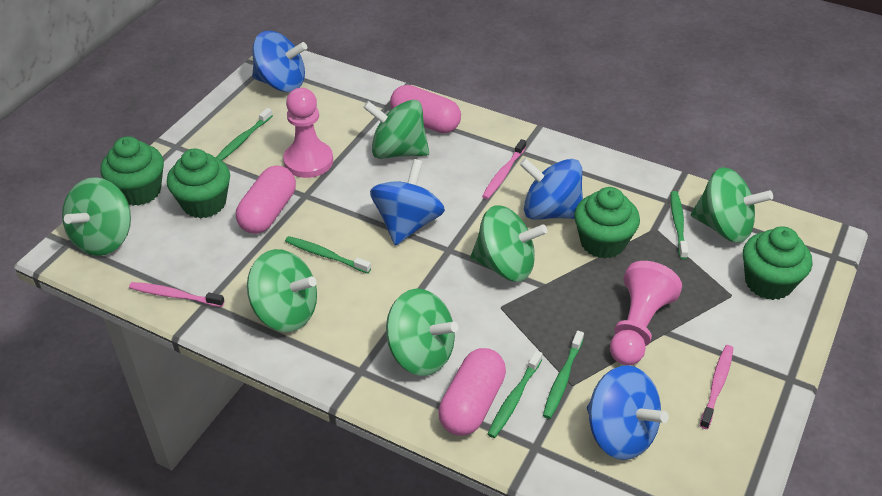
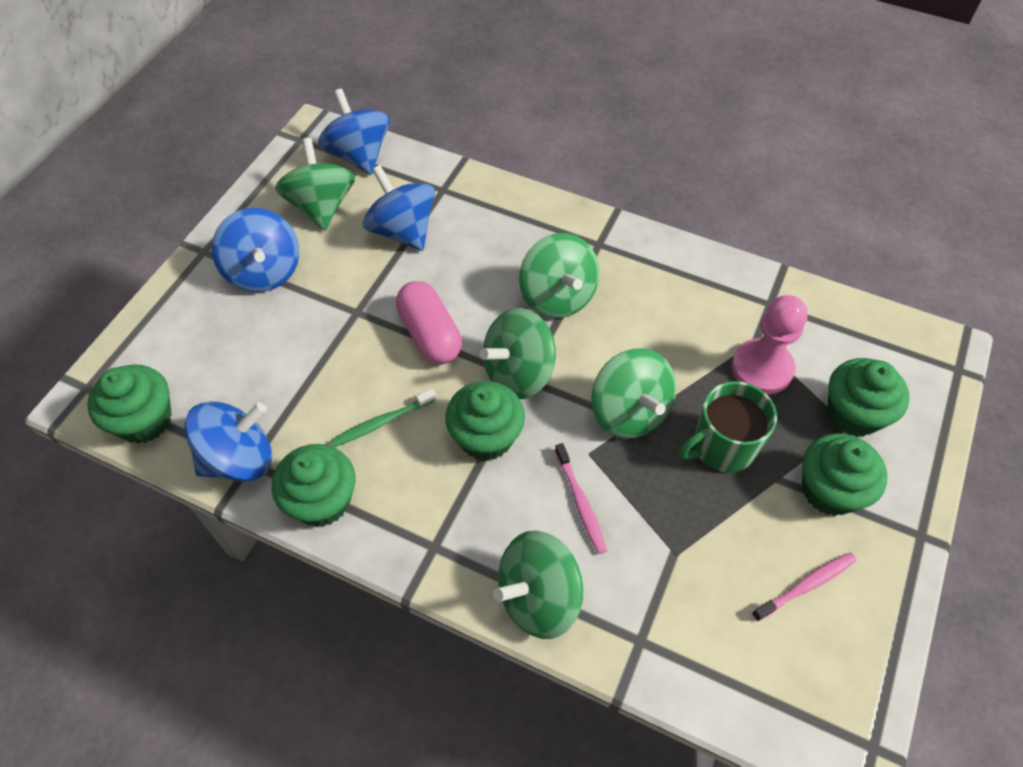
green cupcake: 4 -> 5
green mug: 0 -> 1
green spinning top: 6 -> 5
green toothbrush: 5 -> 1
pink capsule: 3 -> 1
pink pawn: 2 -> 1
pink toothbrush: 3 -> 2

